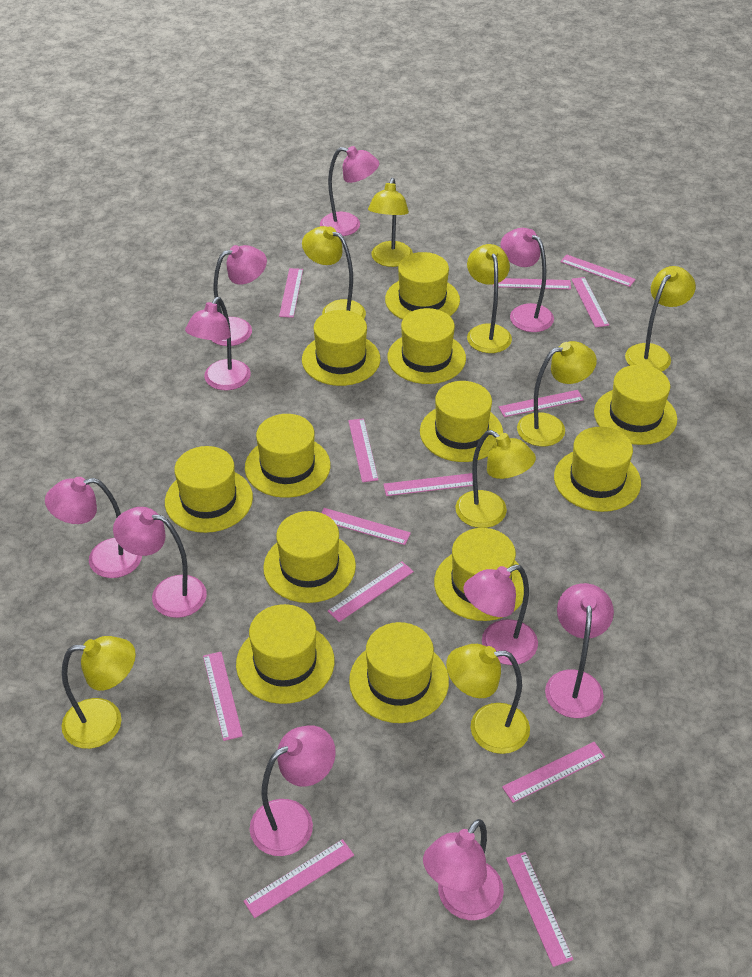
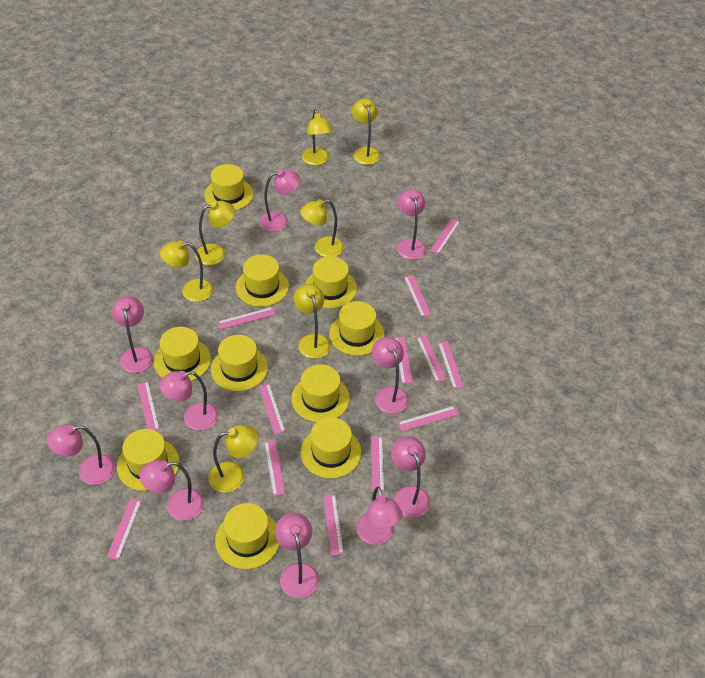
yellow hat: 12 -> 10
yellow lamp: 8 -> 7

